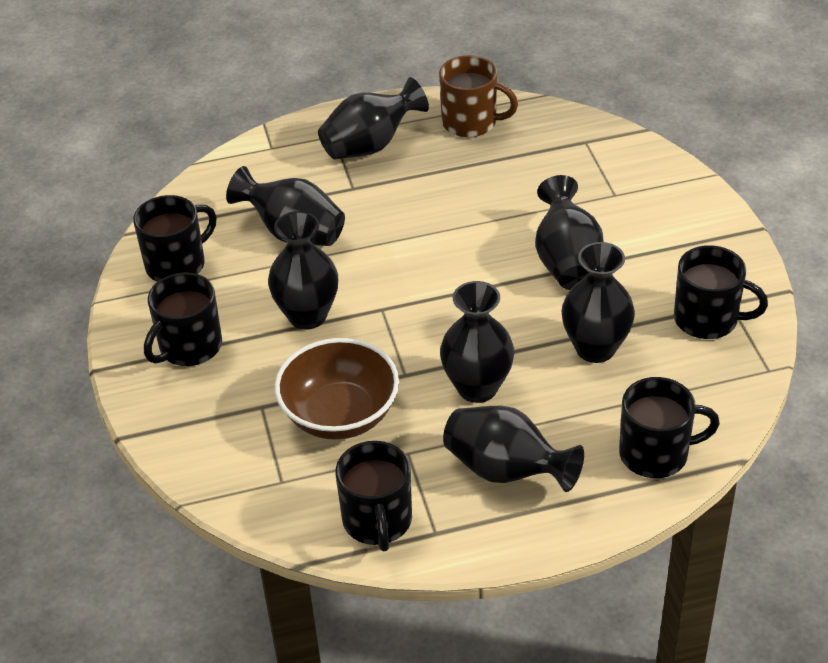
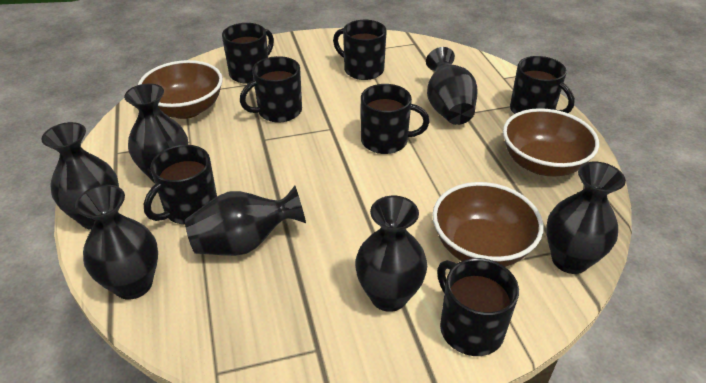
black mug: 5 -> 7
brown bowl: 1 -> 3
brown mug: 1 -> 0

